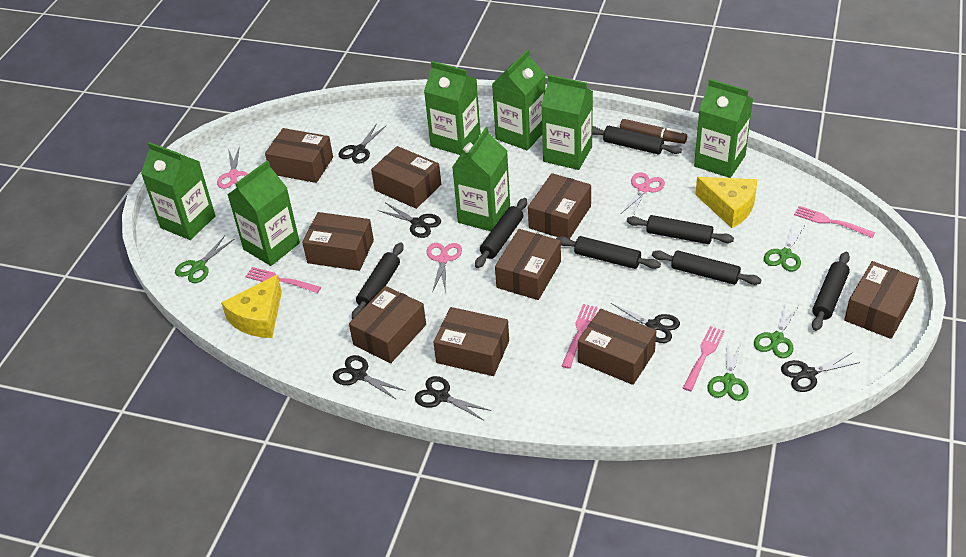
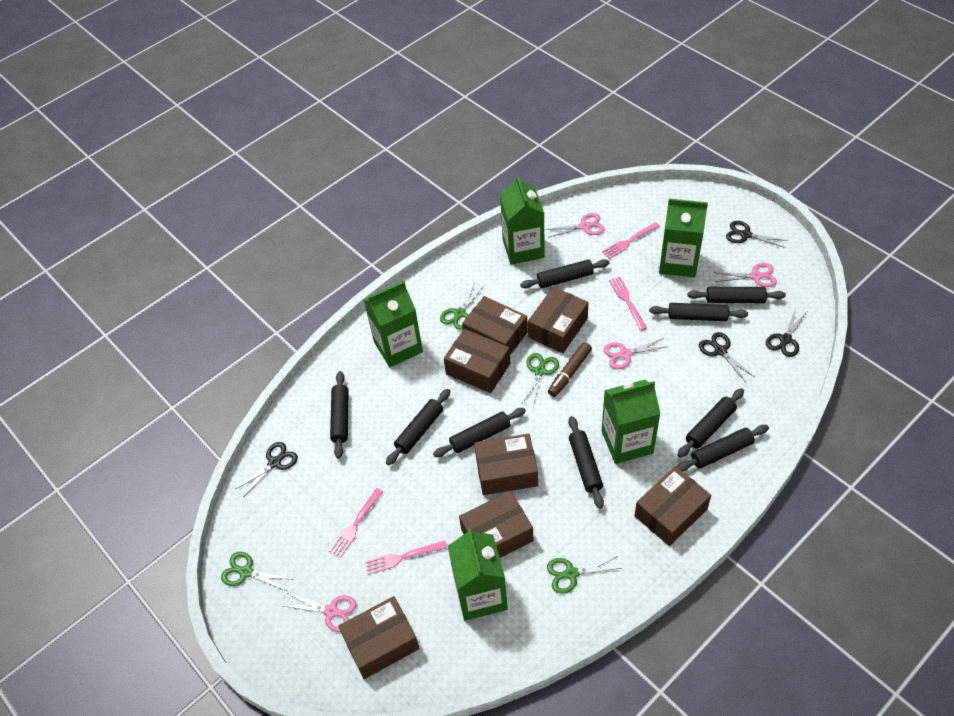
black rolling pin: 7 -> 9
black scissors: 6 -> 4
brown box: 9 -> 7
green carton: 7 -> 5
pink scissors: 3 -> 4
yellow cheese: 2 -> 0

